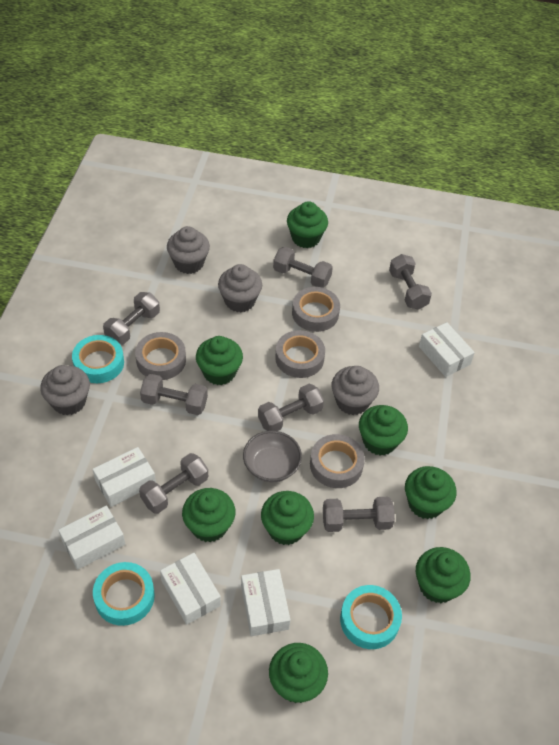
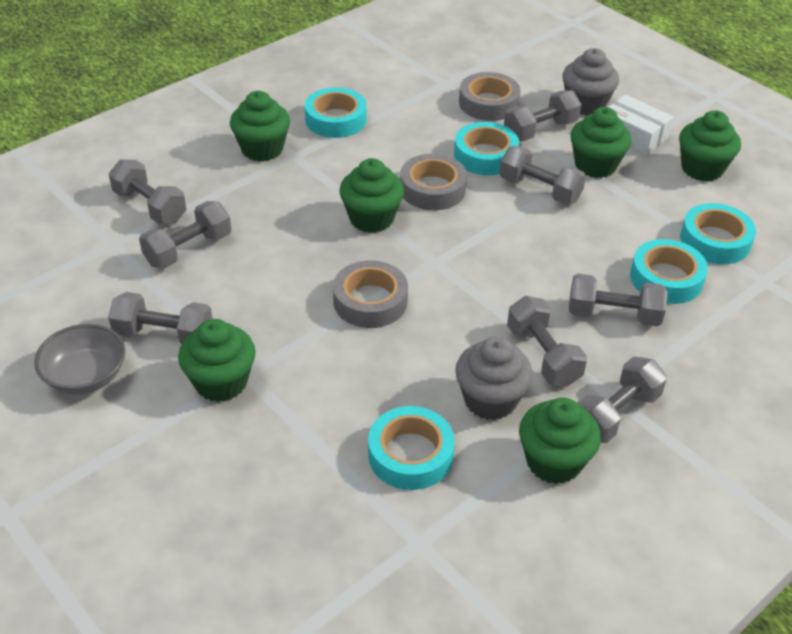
green cupcake: 8 -> 6
grey cupcake: 4 -> 2
grey dumbbell: 7 -> 8
grey tape: 4 -> 3
turquoise tape: 3 -> 5
white box: 5 -> 1

